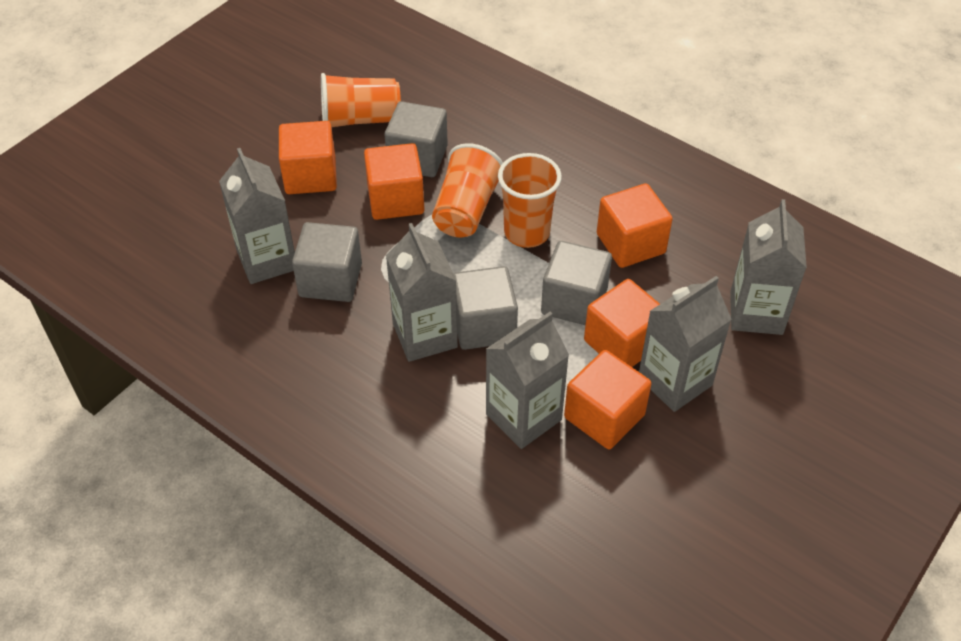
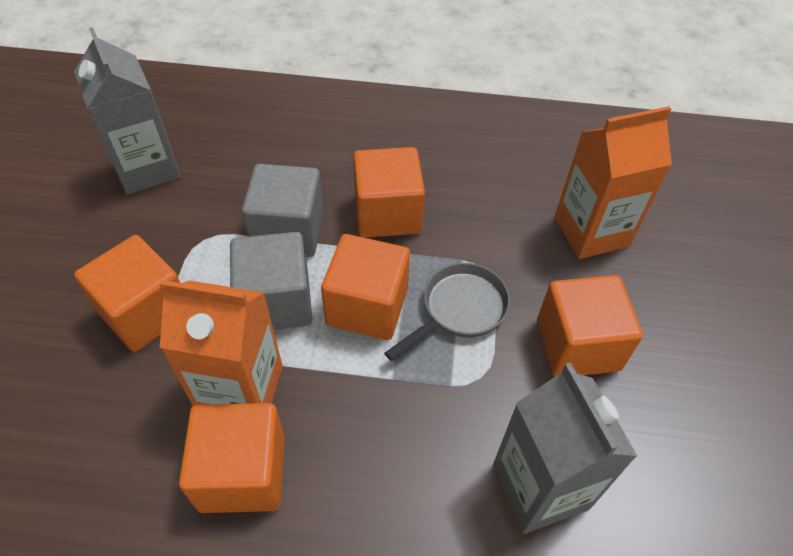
grey carton: 5 -> 2
grey cube: 4 -> 2
grey pan: 0 -> 1
orange carton: 0 -> 2
orange cup: 3 -> 0

